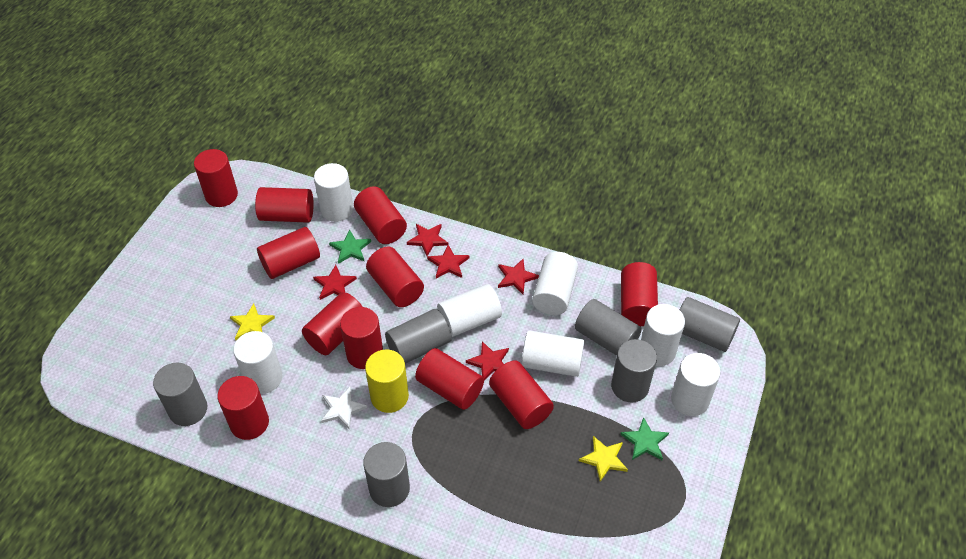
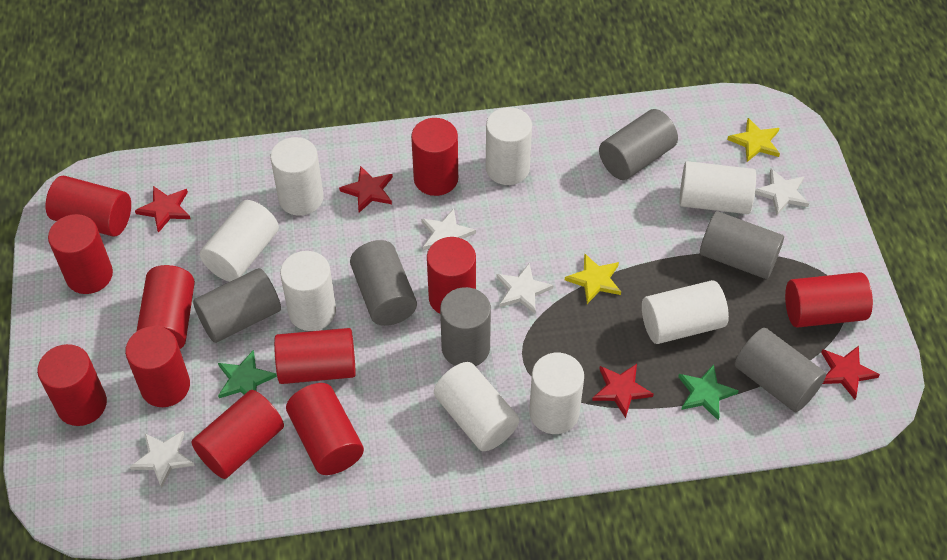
red star: 5 -> 4
white cylinder: 7 -> 8
white star: 1 -> 4
yellow cylinder: 1 -> 0

